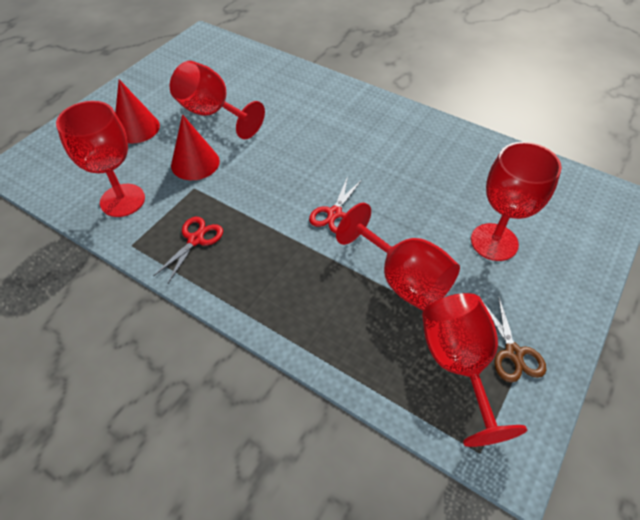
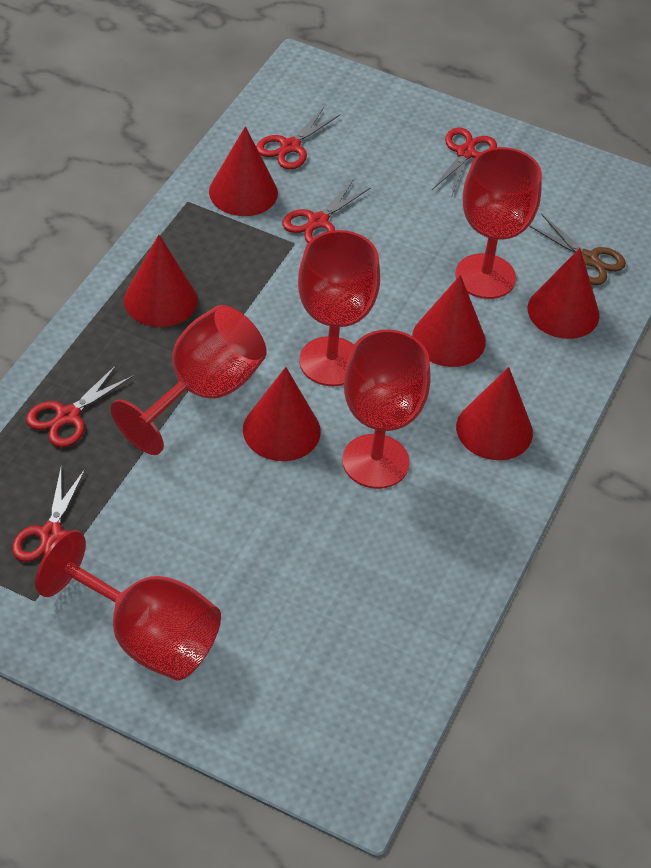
red cone: 2 -> 6
red scissors: 2 -> 5

